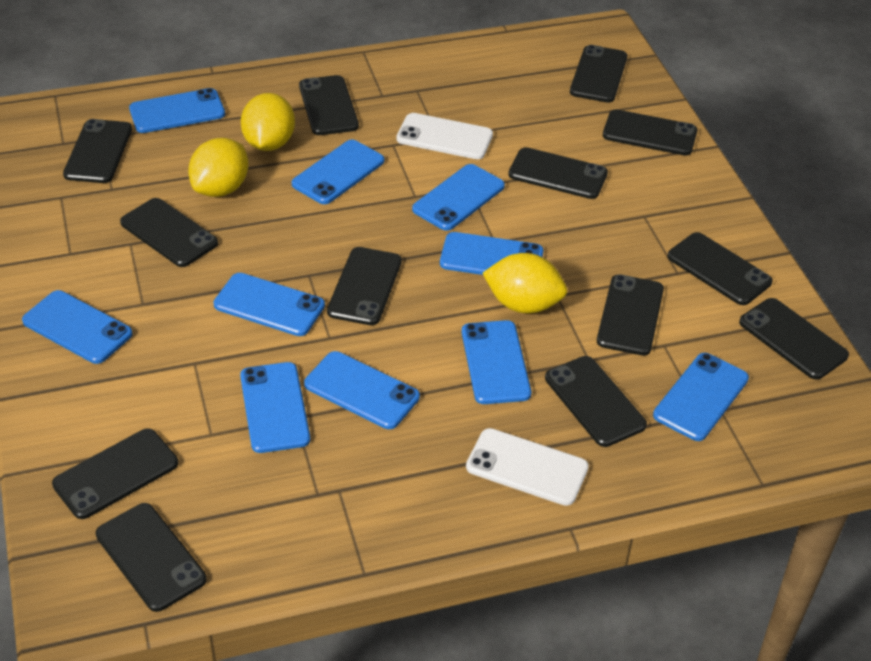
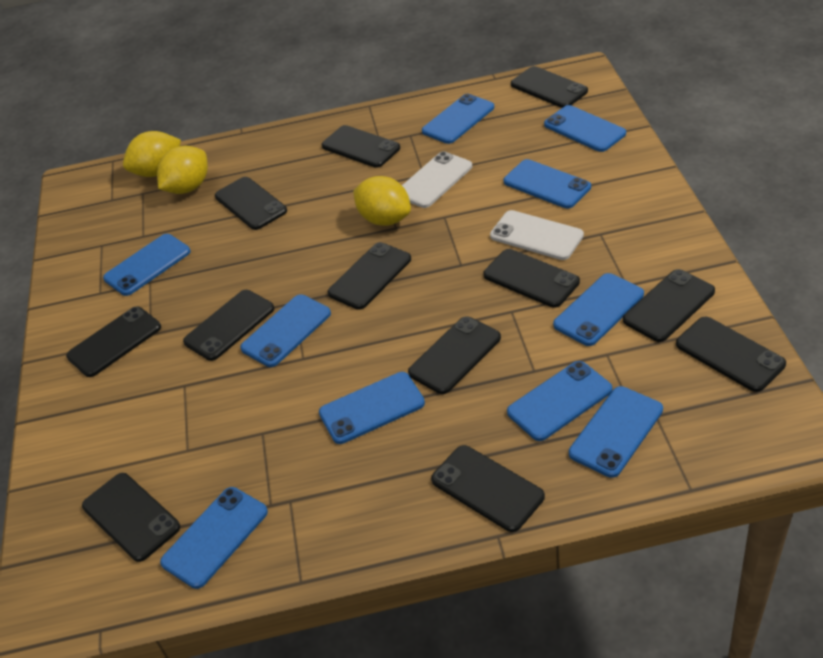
black phone: 13 -> 12

